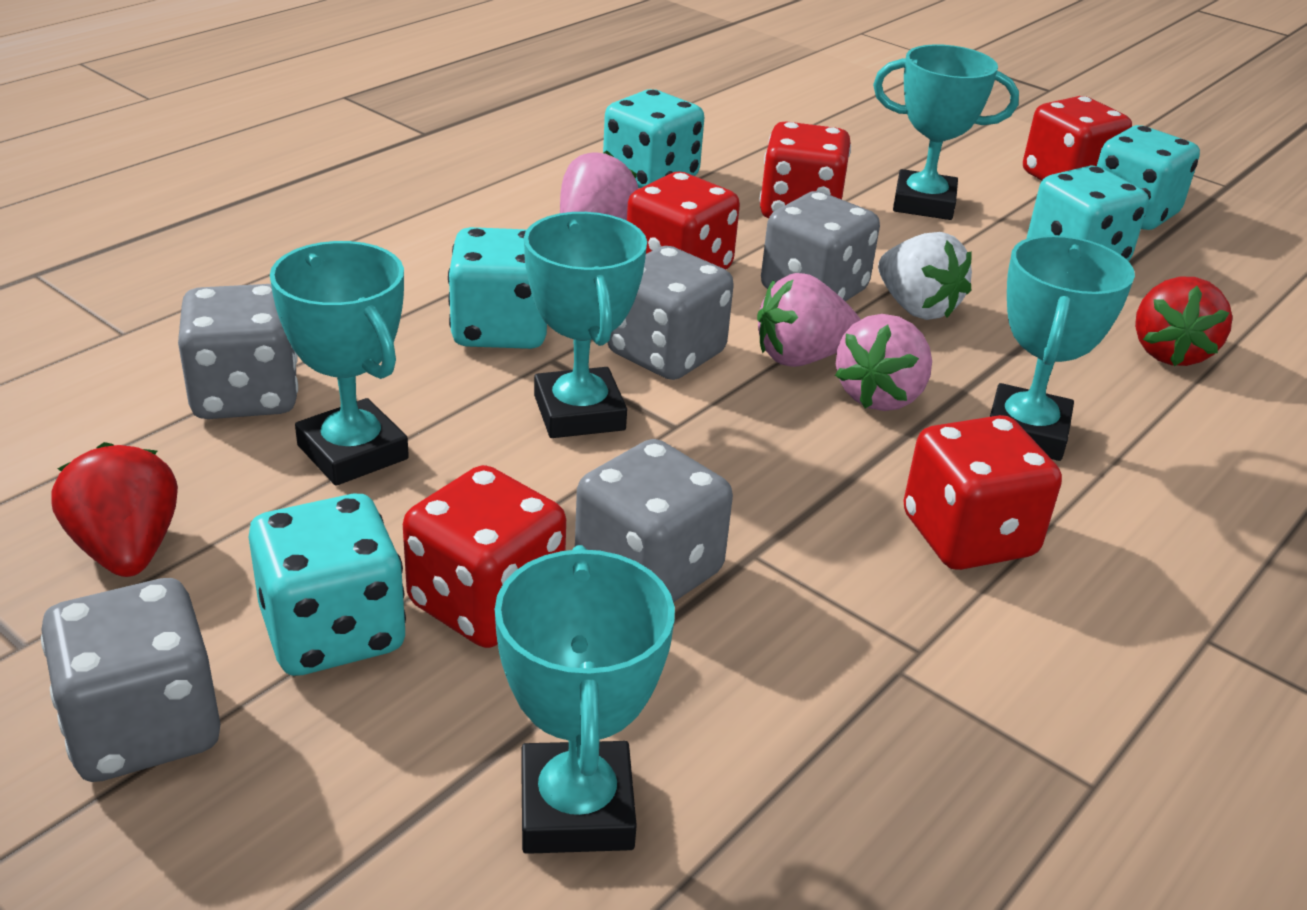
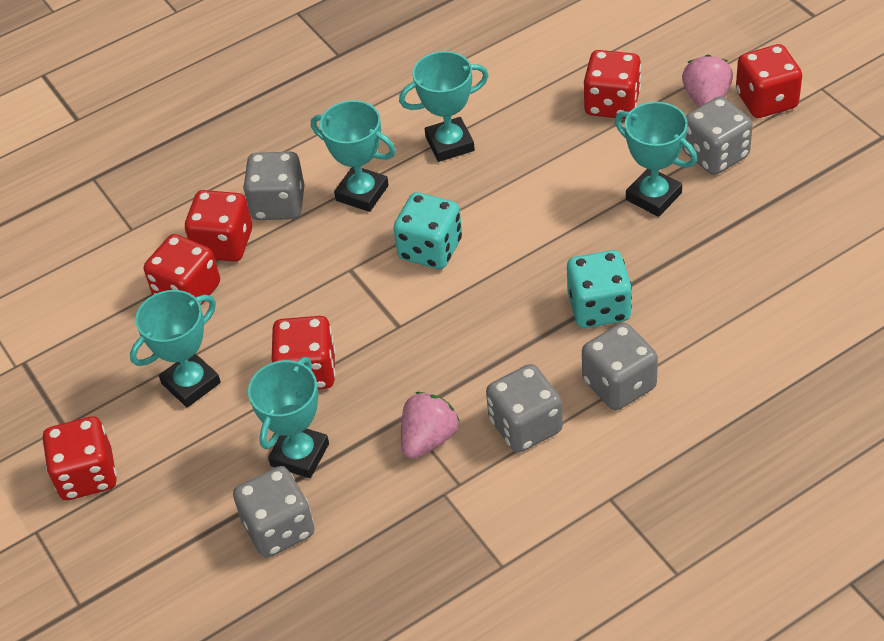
pink strawberry: 3 -> 2
red dice: 5 -> 6
red strawberry: 2 -> 0
turquoise dice: 5 -> 2
white strawberry: 1 -> 0

